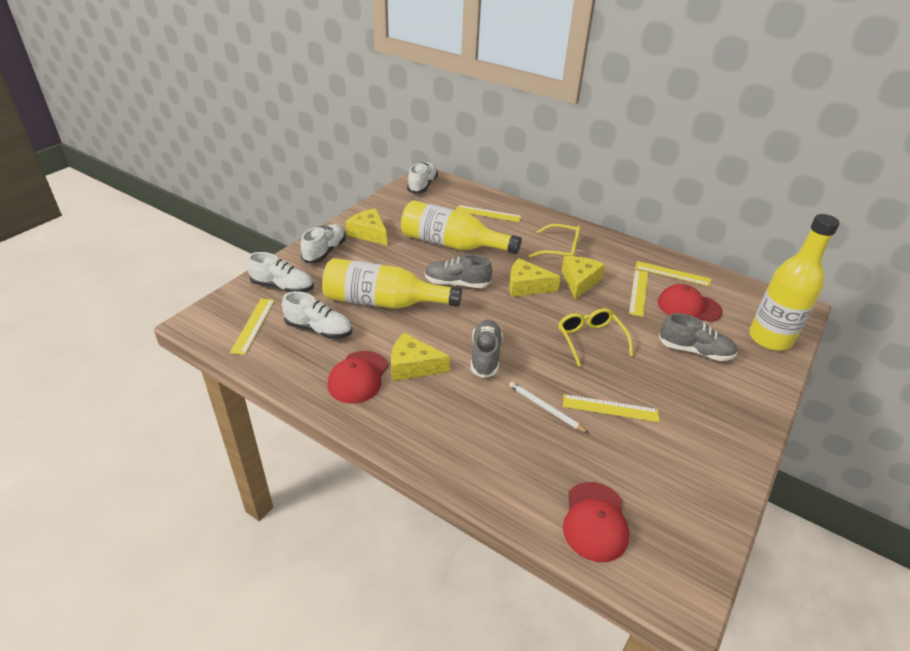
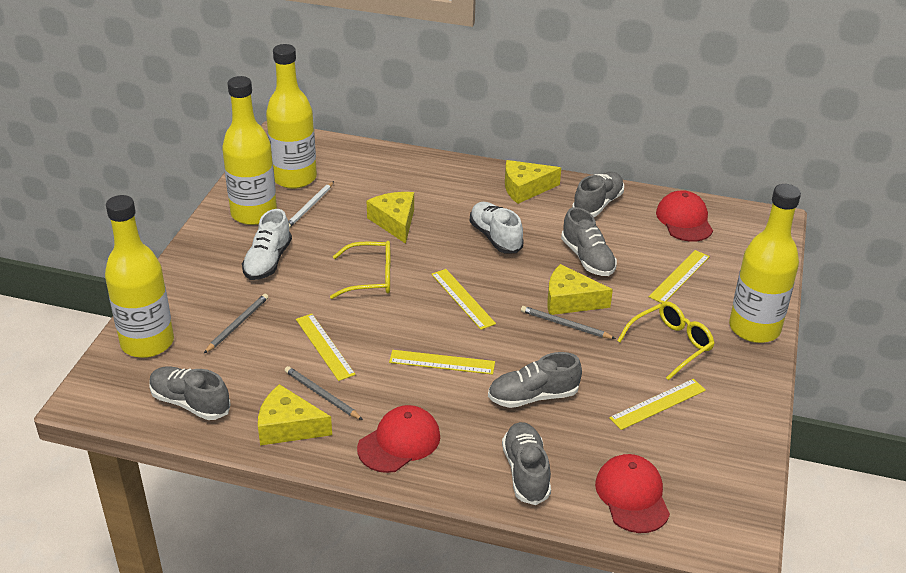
grey pencil: 0 -> 3
grey shoe: 3 -> 5
white shoe: 4 -> 2
yellow bottle: 3 -> 4

